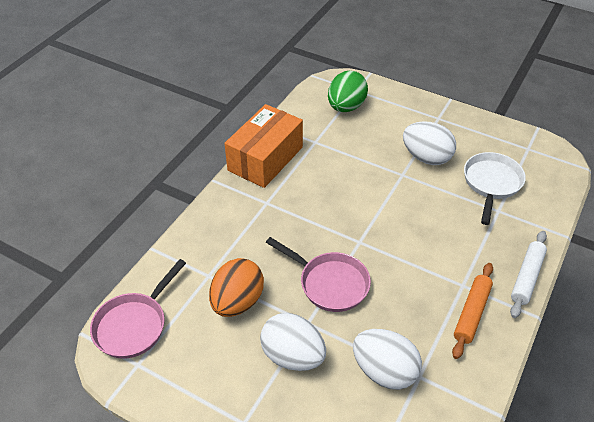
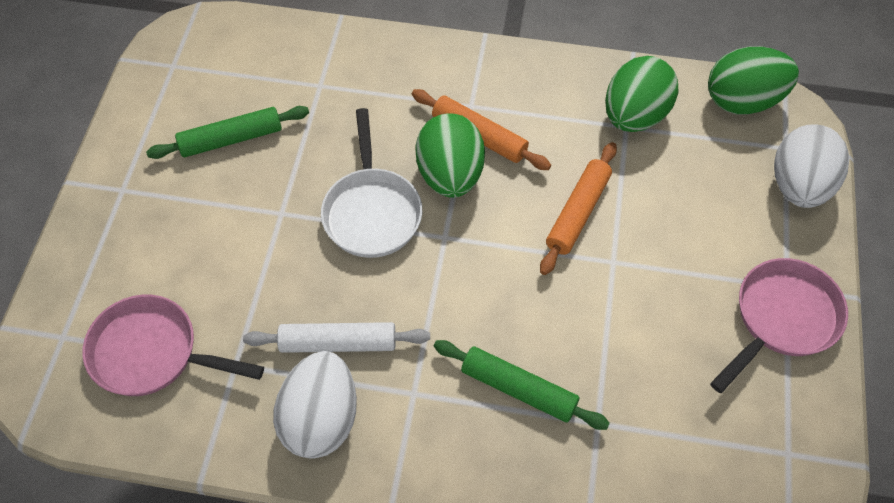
green egg: 1 -> 3
green rolling pin: 0 -> 2
orange box: 1 -> 0
orange egg: 1 -> 0
orange rolling pin: 1 -> 2
white egg: 3 -> 2

